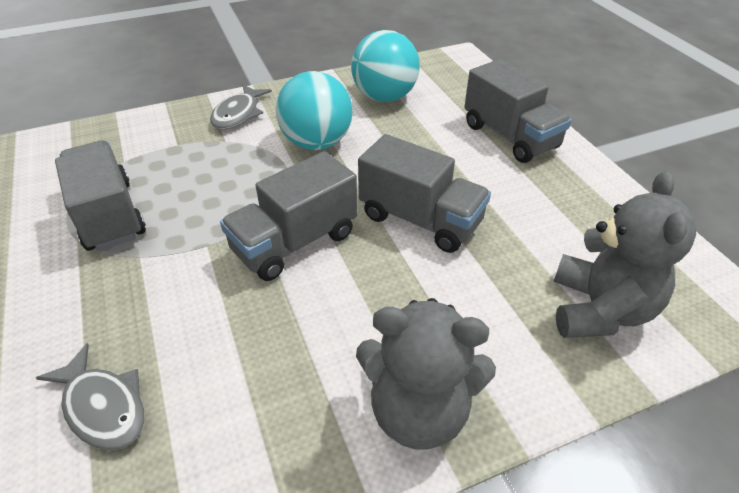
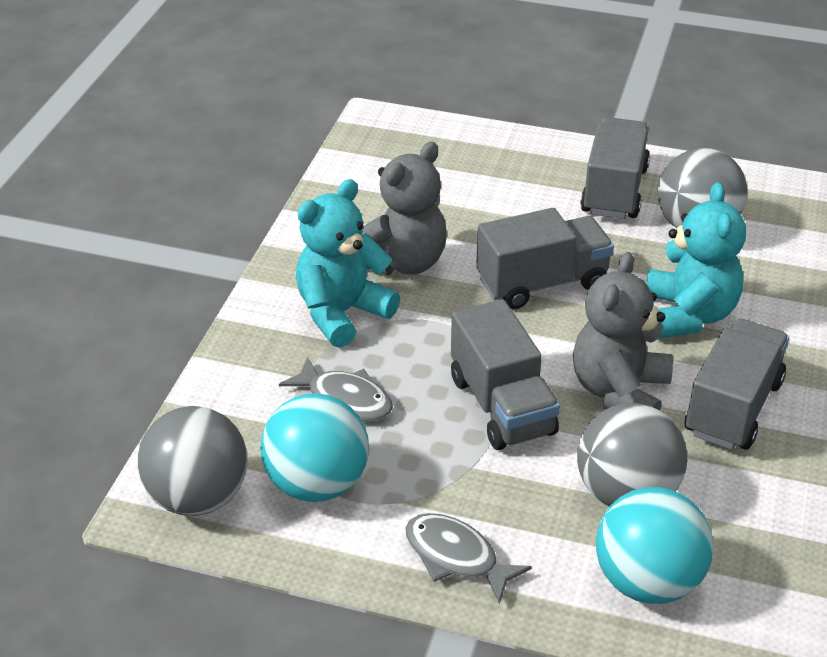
grey ball: 0 -> 3
turquoise teddy bear: 0 -> 2

